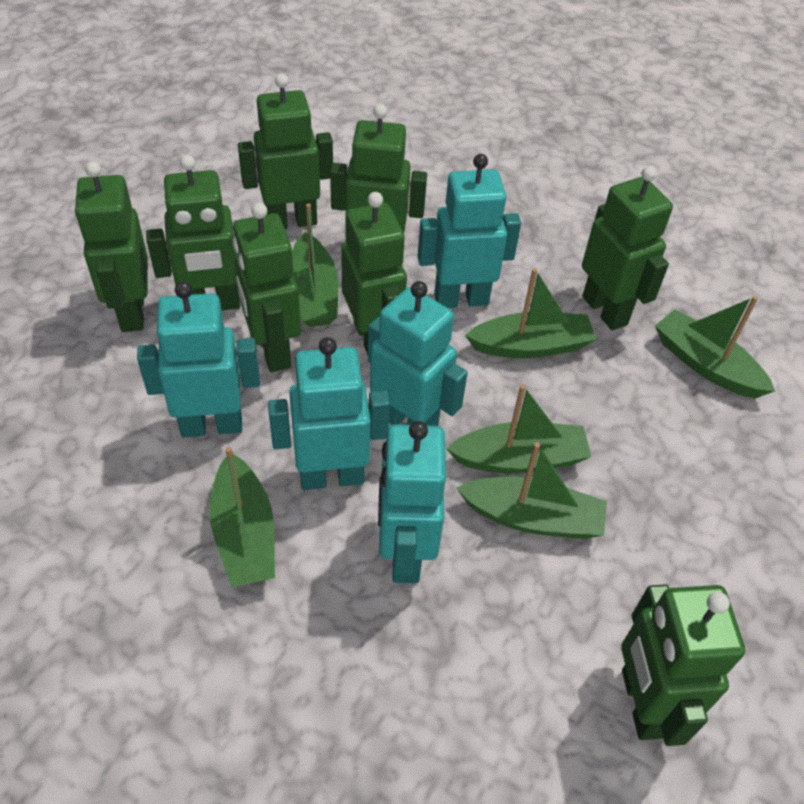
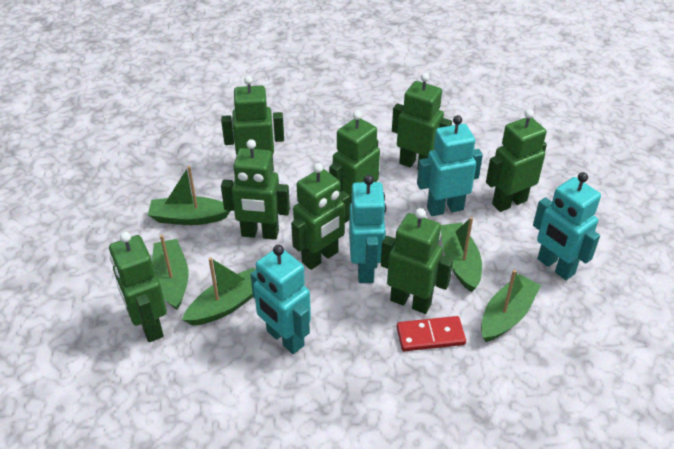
green boat: 6 -> 5
red domino: 0 -> 1
turquoise robot: 5 -> 4

